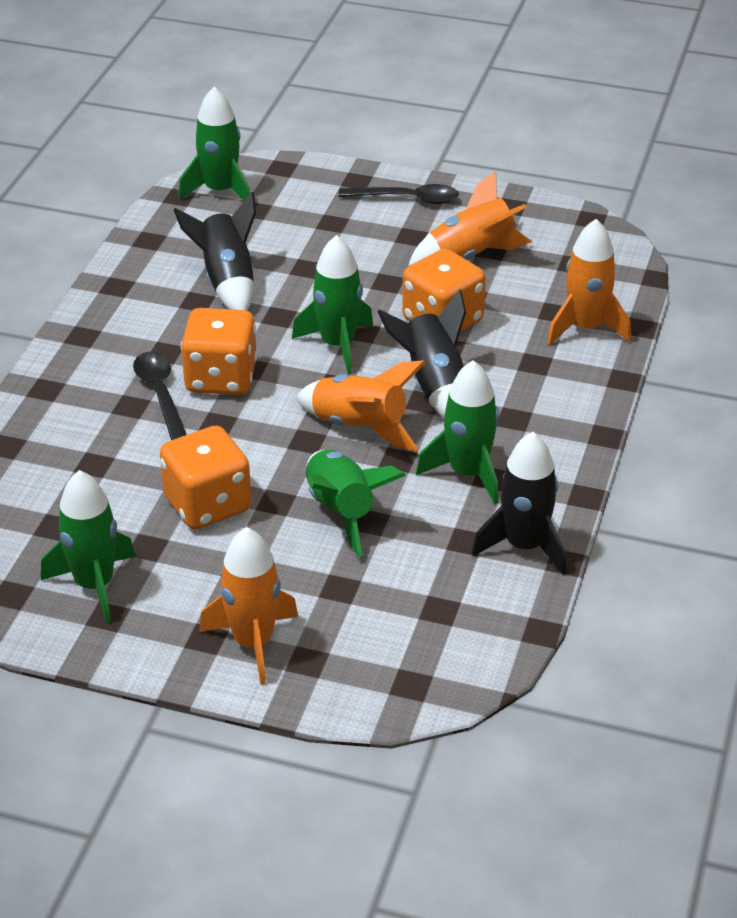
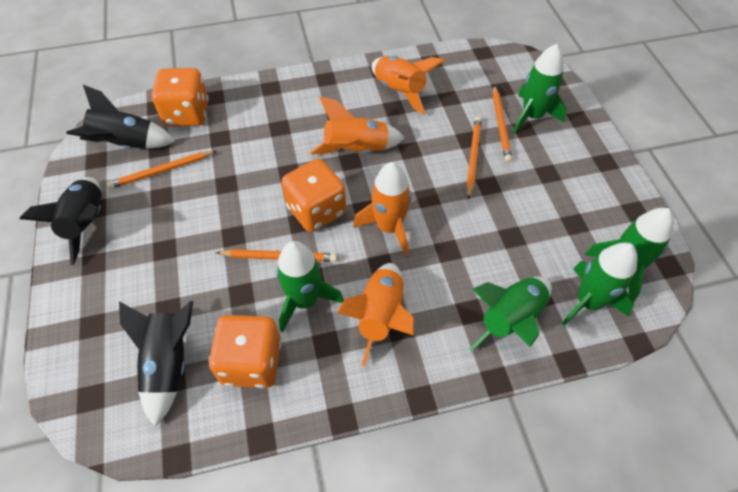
black spoon: 2 -> 0
orange pencil: 0 -> 4

